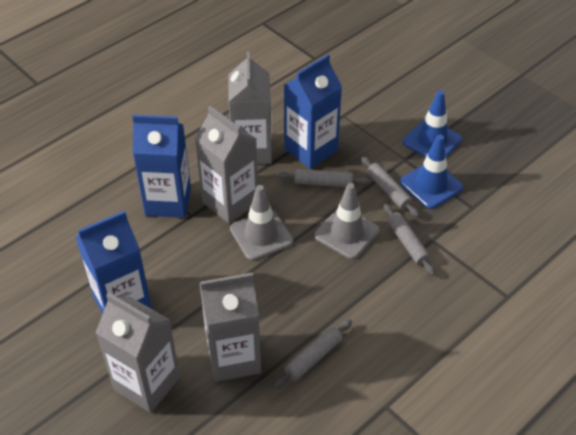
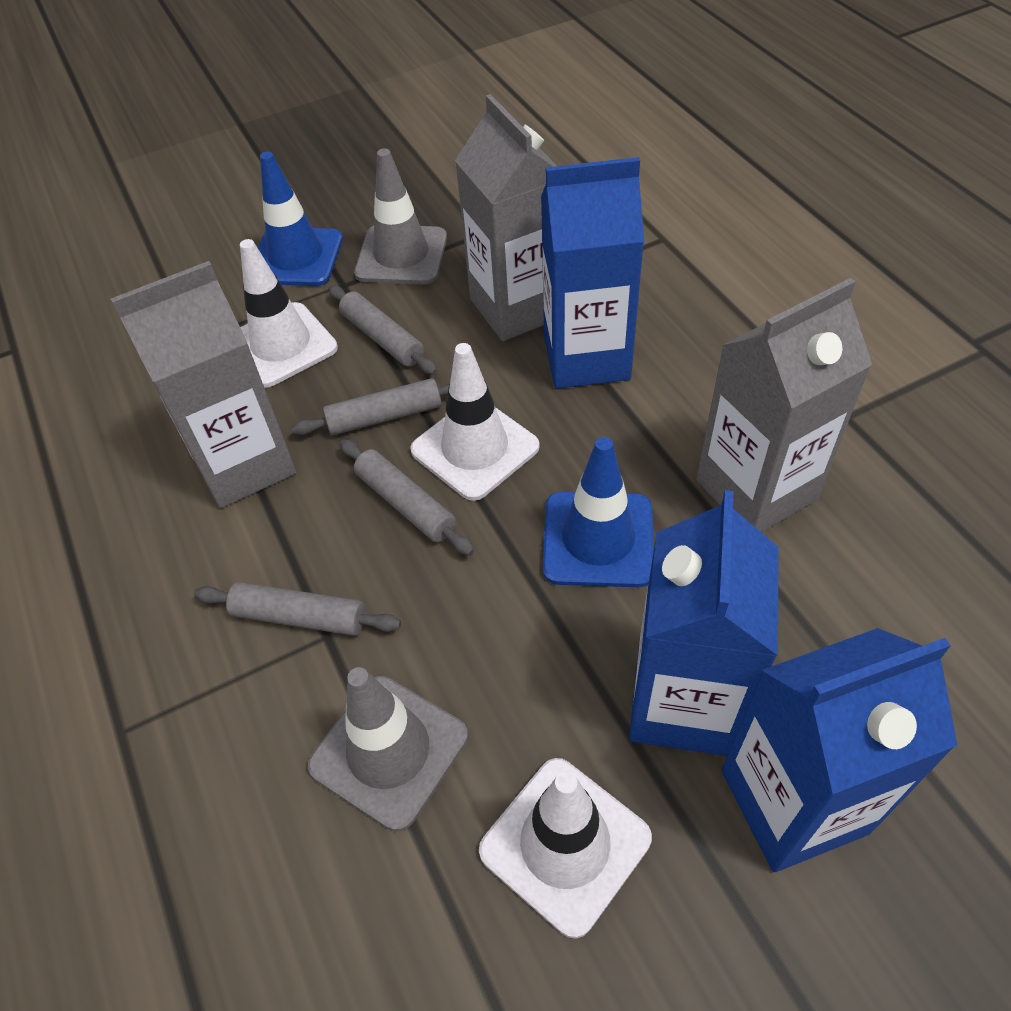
grey carton: 4 -> 3
white traffic cone: 0 -> 3

